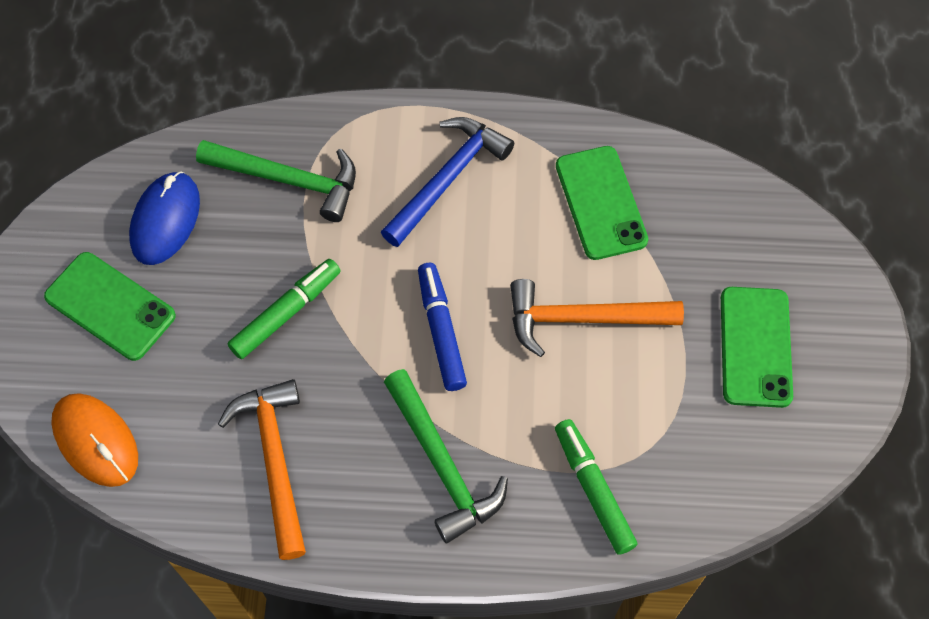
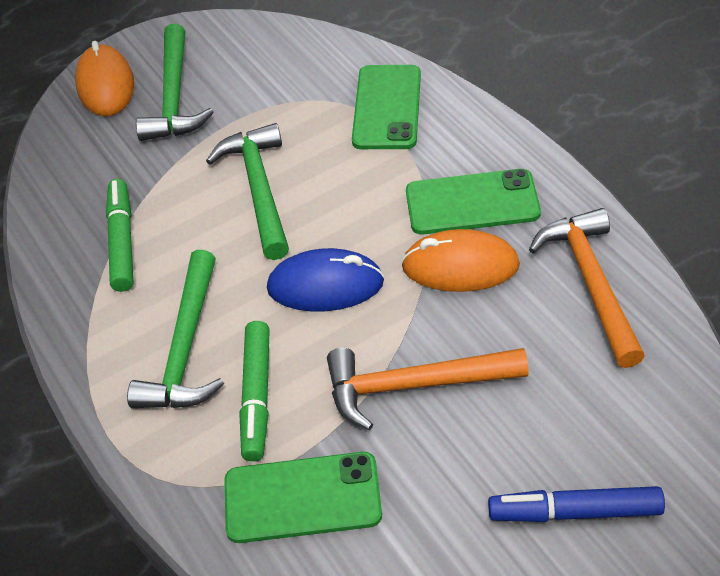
blue hammer: 1 -> 0
green hammer: 2 -> 3
orange mouse: 1 -> 2

